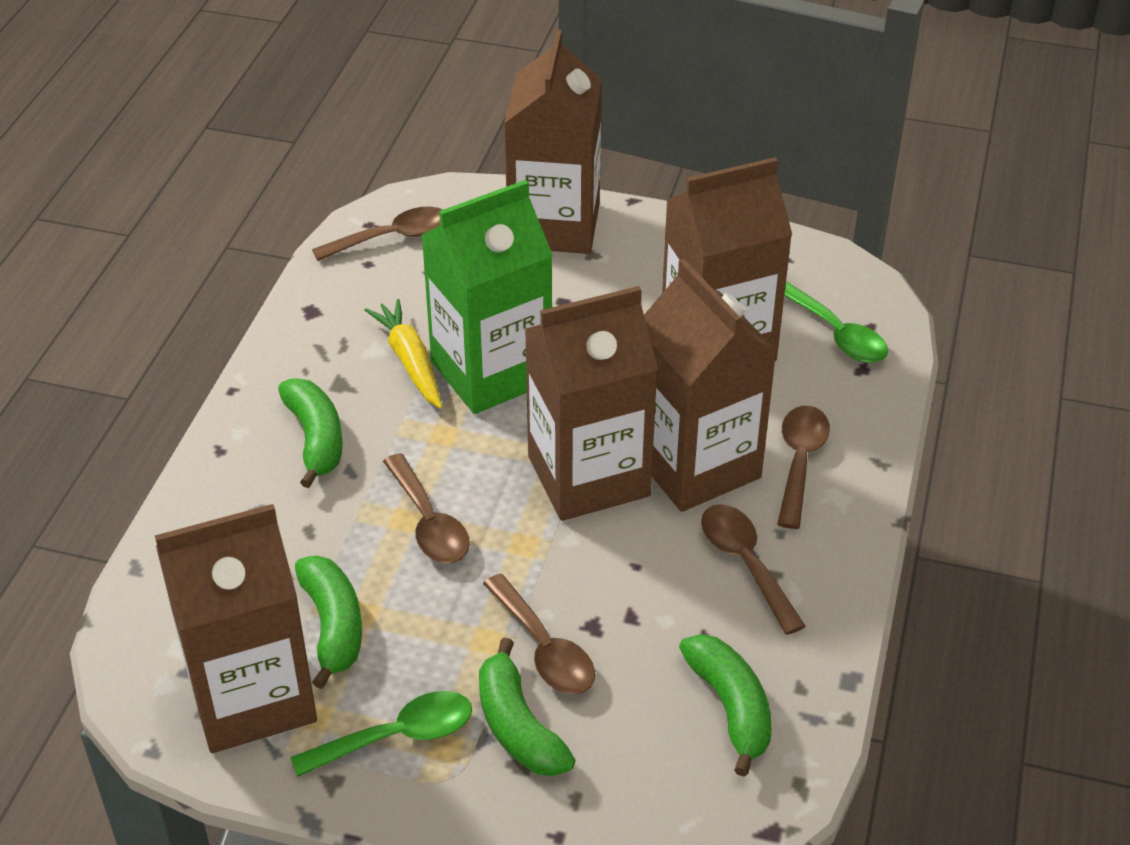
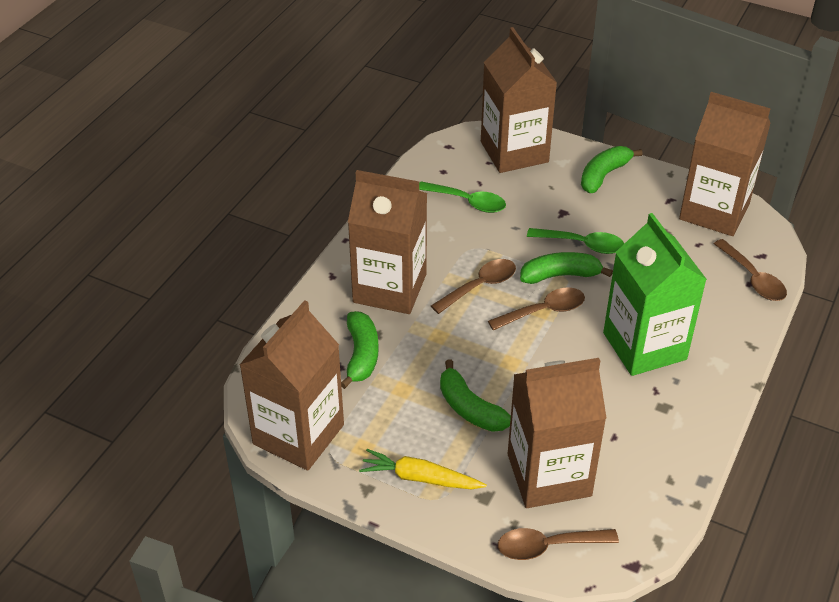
brown spoon: 5 -> 4

